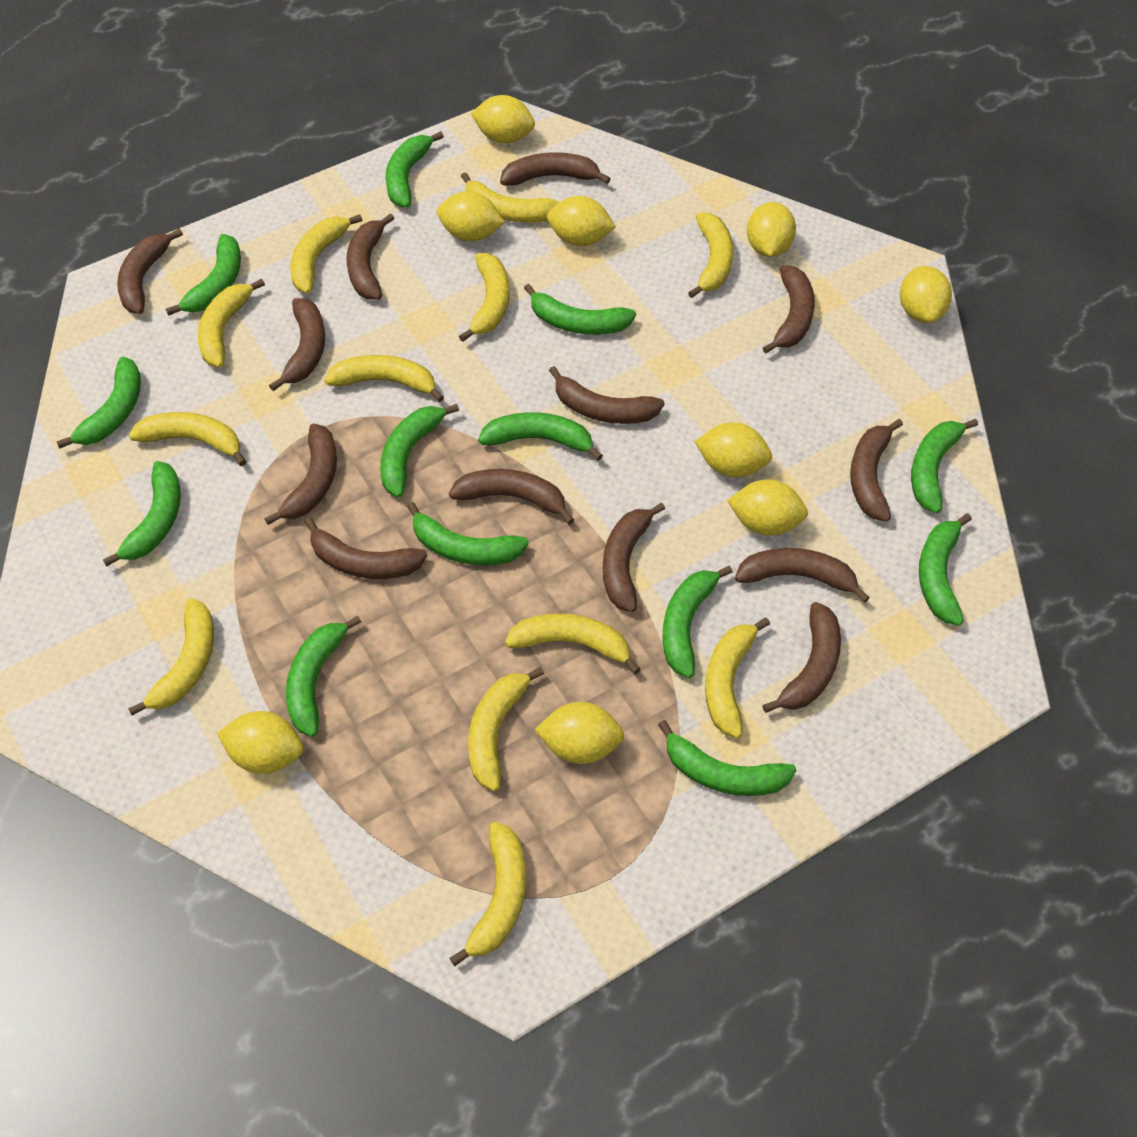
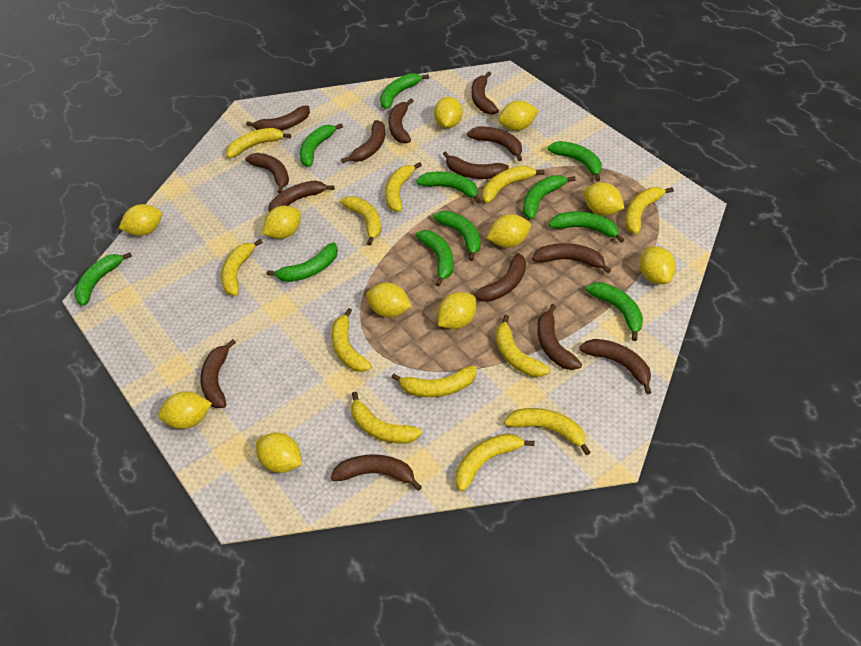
brown banana: 13 -> 14
green banana: 13 -> 11
yellow lemon: 9 -> 11

